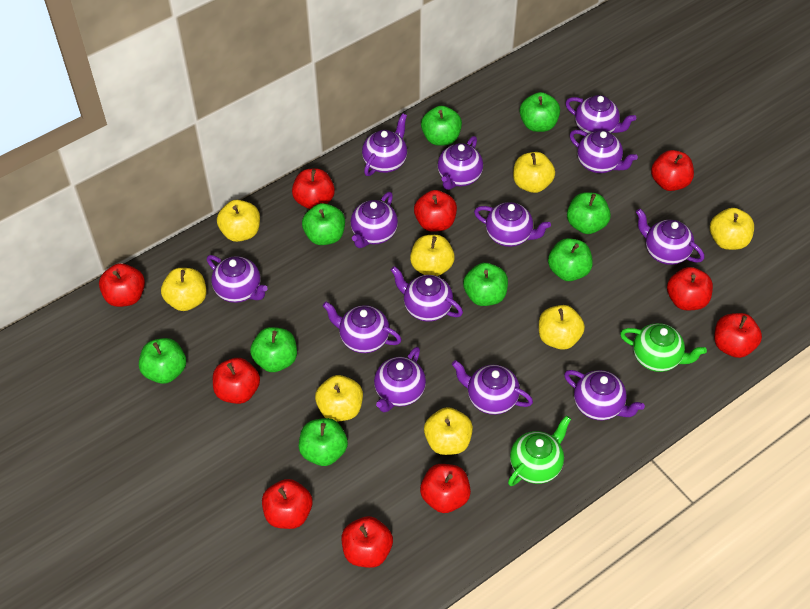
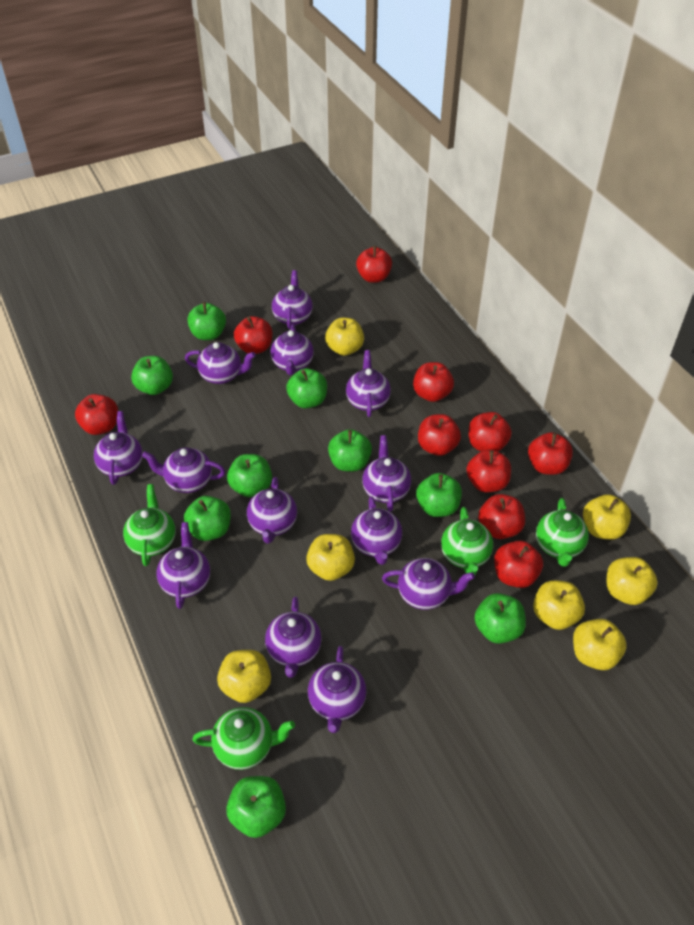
green teapot: 2 -> 4
yellow apple: 8 -> 7

